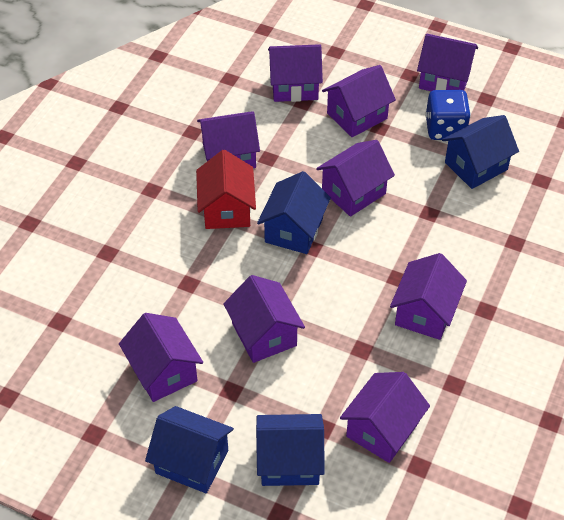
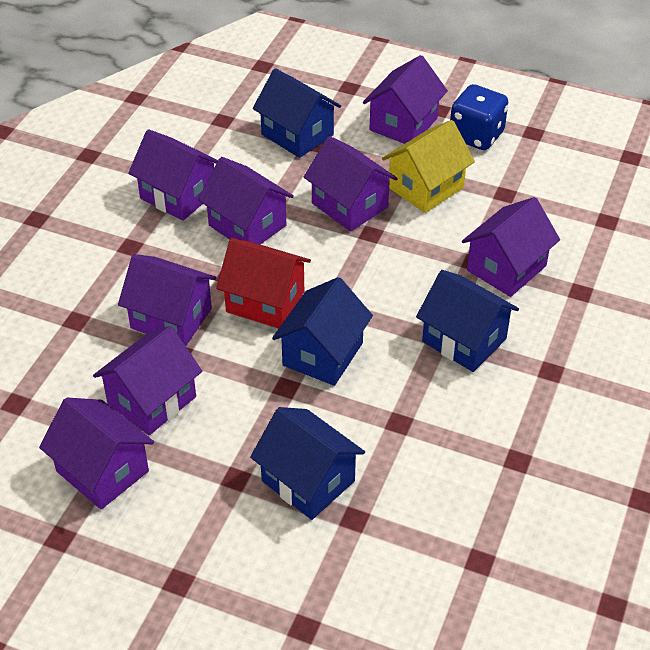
purple house: 9 -> 8
yellow house: 0 -> 1

